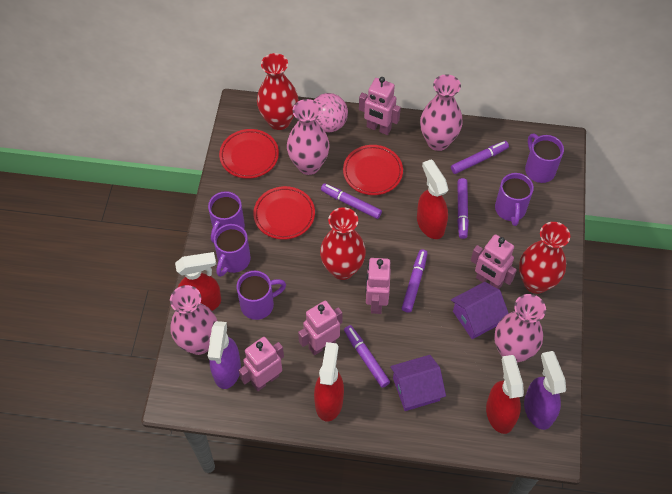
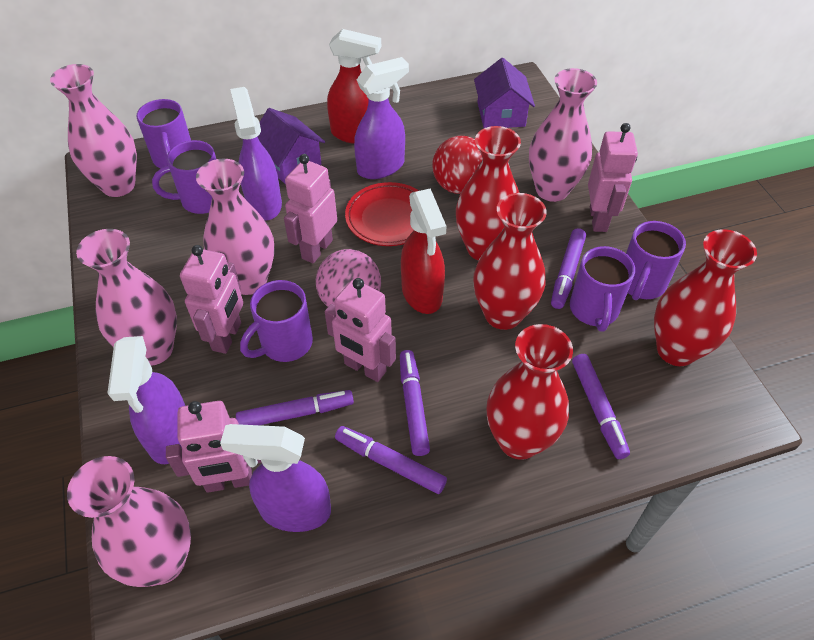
pink vase: 4 -> 5
purple spray bottle: 2 -> 4
red ball: 0 -> 1
red plate: 3 -> 1
red spray bottle: 4 -> 2
red vase: 3 -> 4

